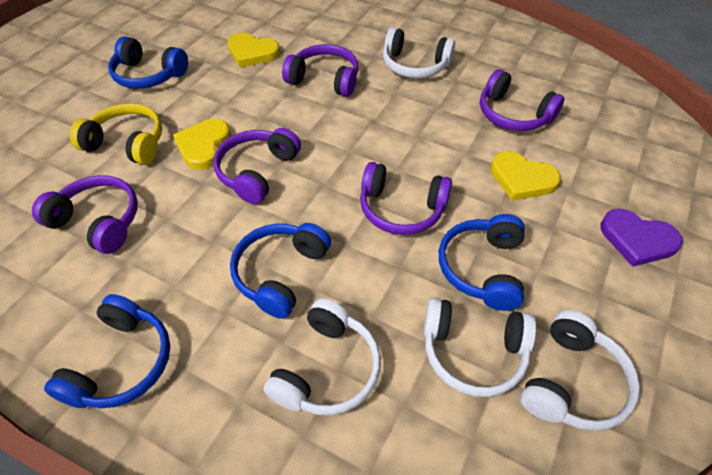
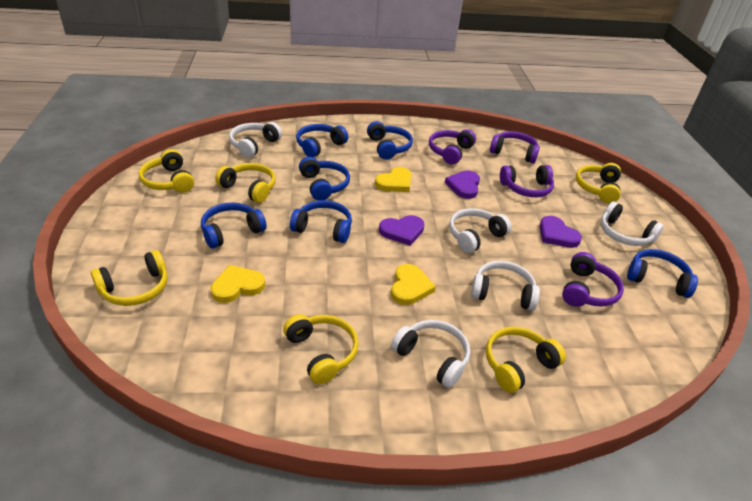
blue headphones: 4 -> 6
purple headphones: 5 -> 4
purple heart: 1 -> 3
white headphones: 4 -> 5
yellow headphones: 1 -> 6

